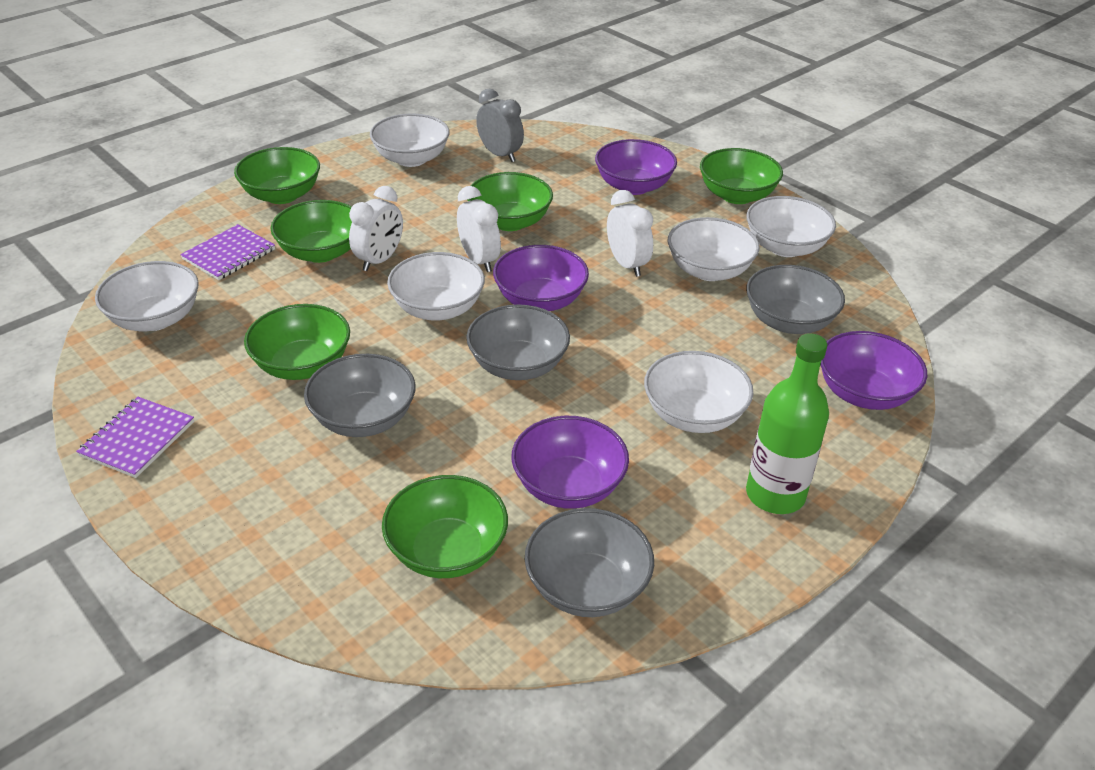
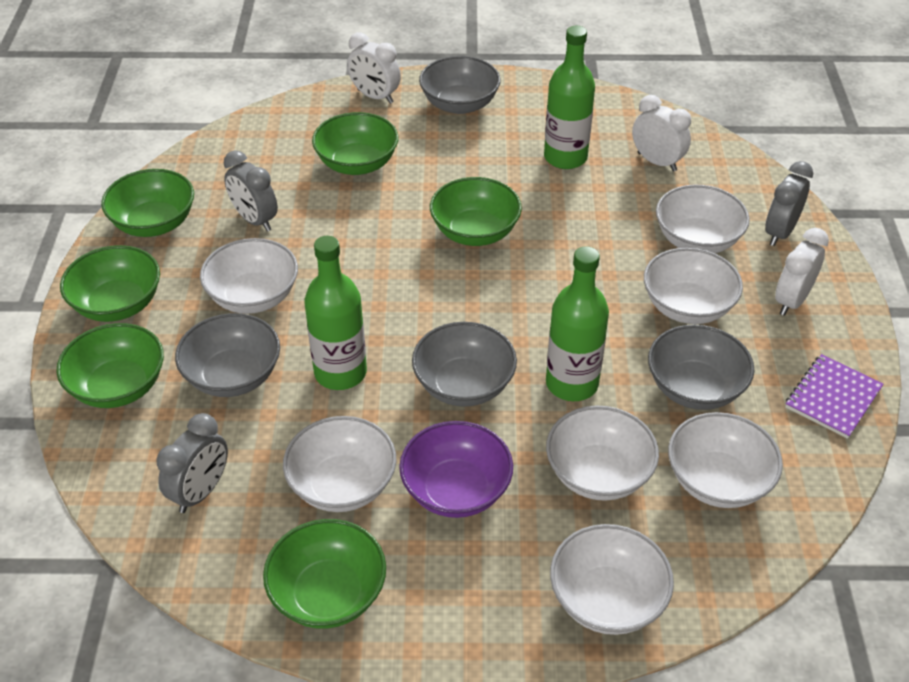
green bottle: 1 -> 3
grey clock: 1 -> 3
purple bowl: 4 -> 1
purple notebook: 2 -> 1
white bowl: 6 -> 7

